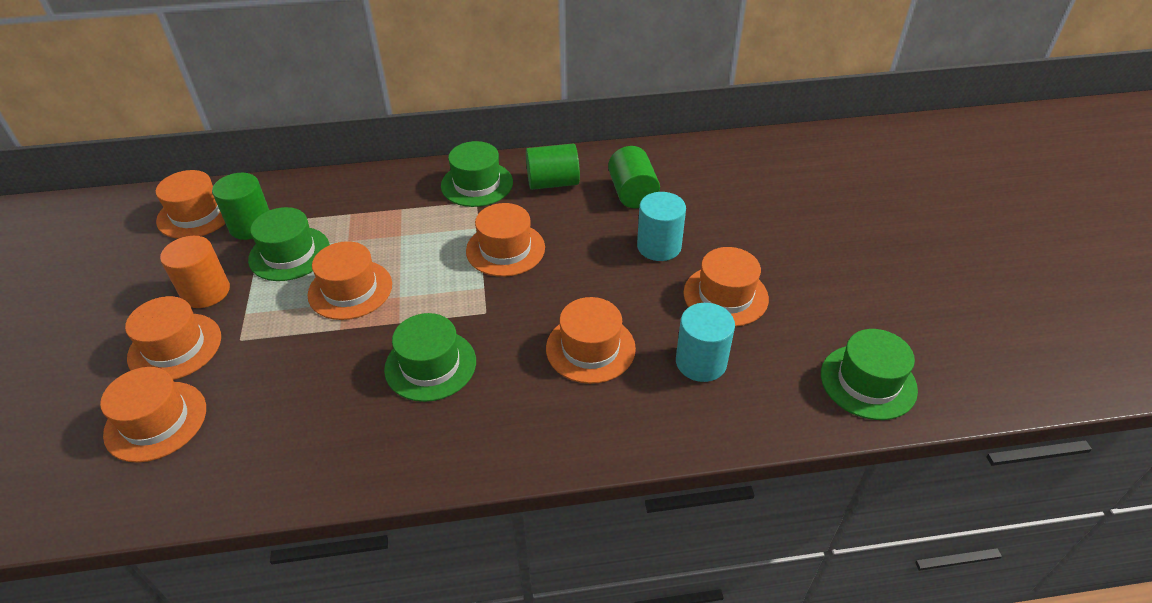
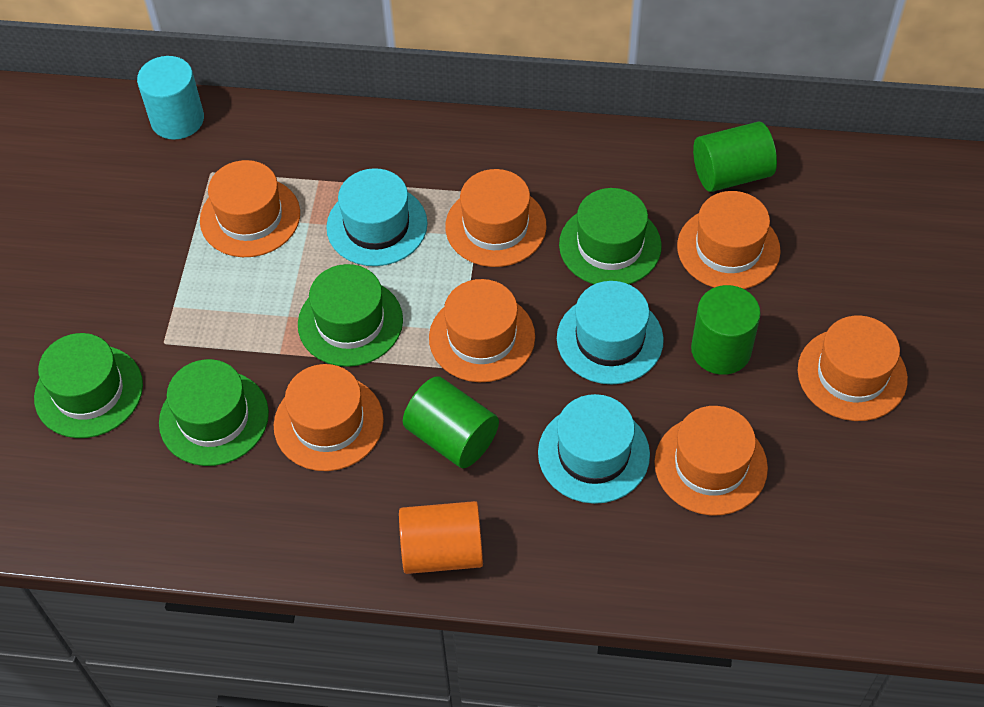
turquoise cylinder: 2 -> 1
turquoise hat: 0 -> 3

